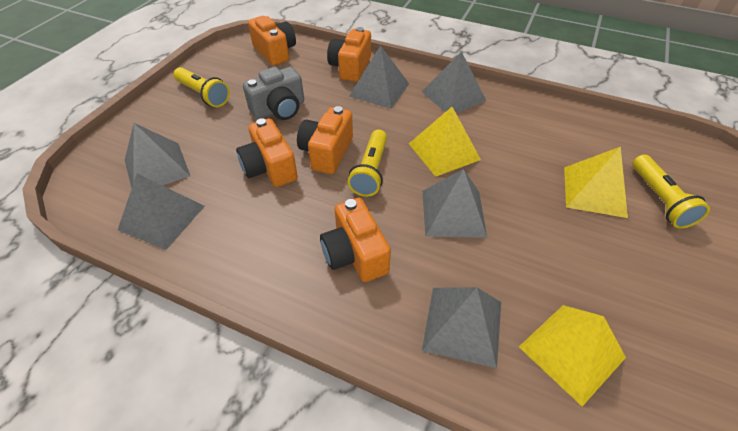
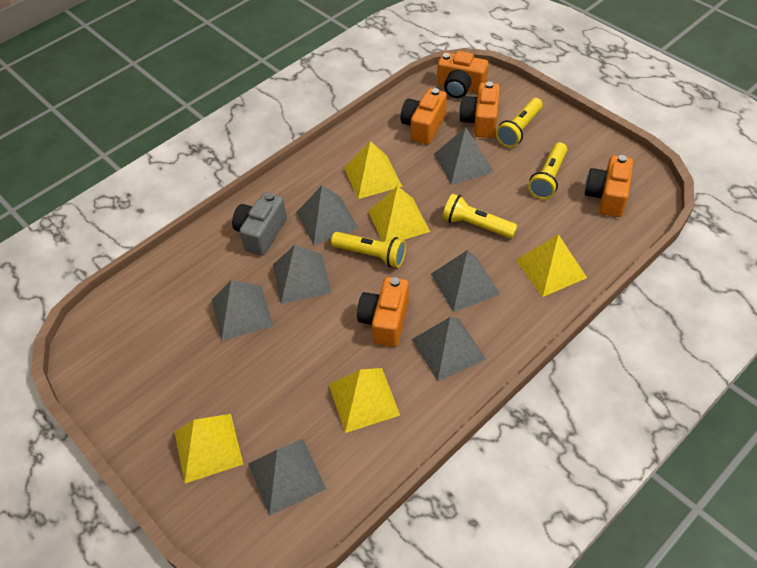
grey pyramid: 6 -> 7
yellow flashlight: 3 -> 4
yellow pyramid: 3 -> 5

